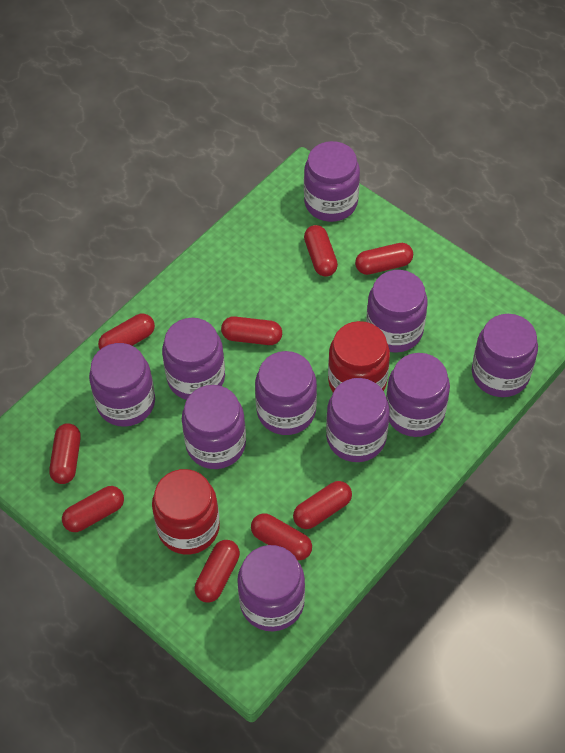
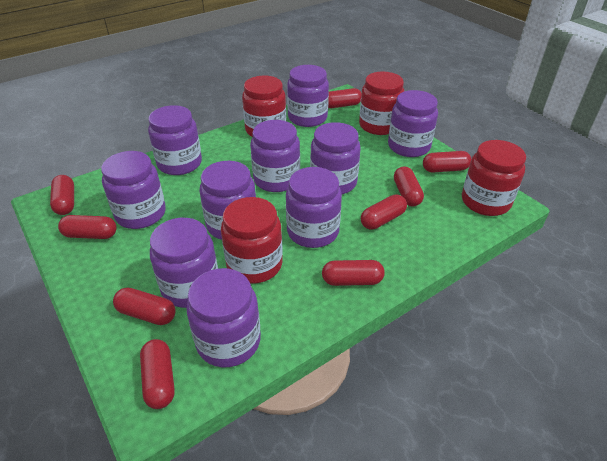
red jar: 2 -> 4

